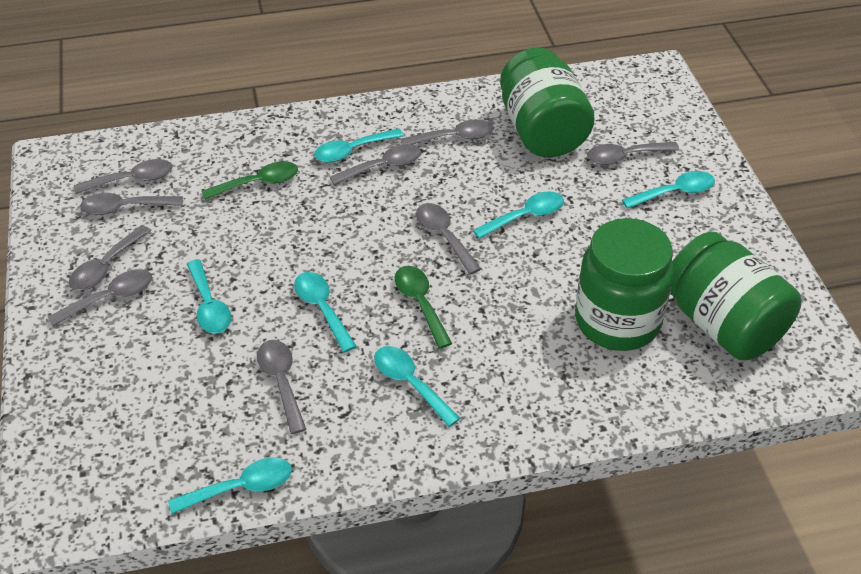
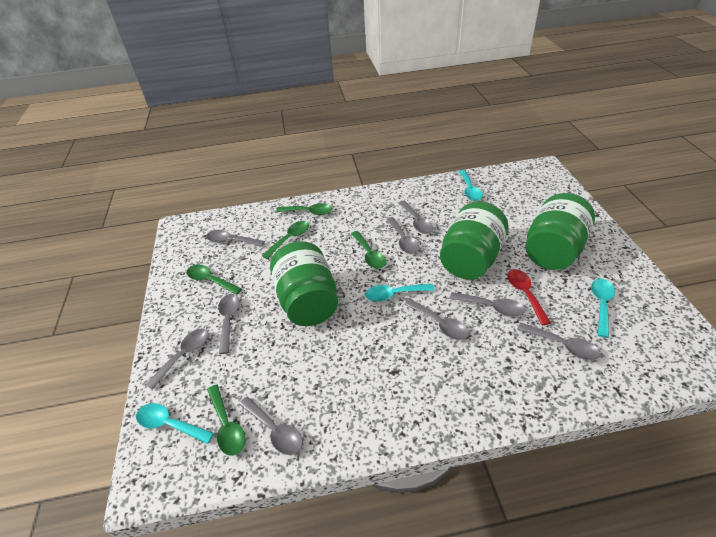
green spoon: 2 -> 5
red spoon: 0 -> 1
turquoise spoon: 7 -> 4

